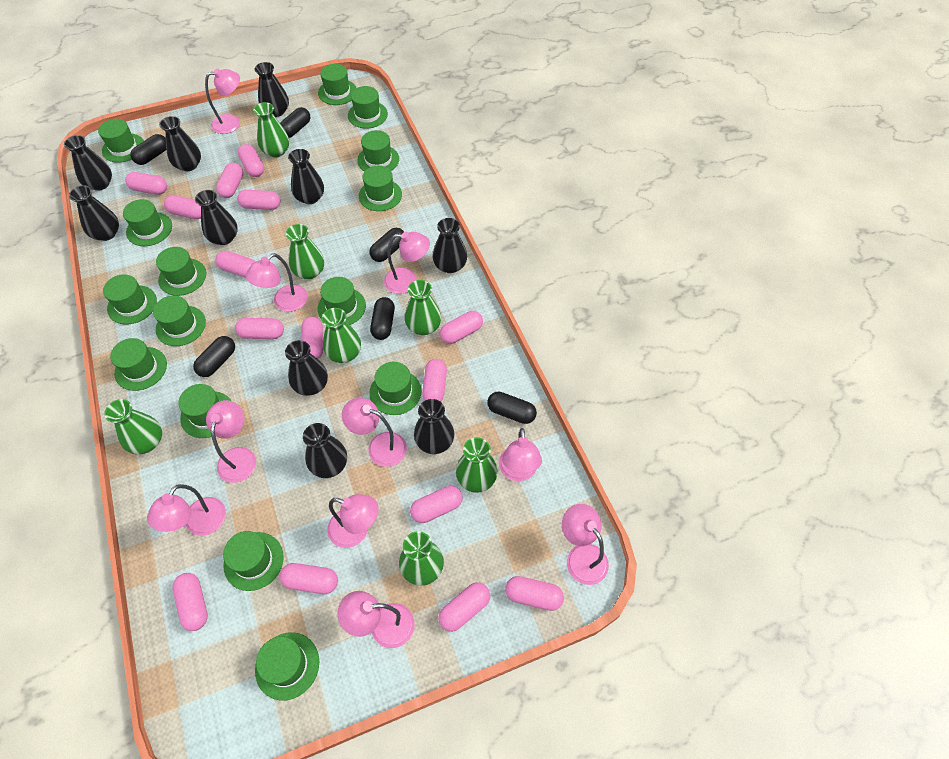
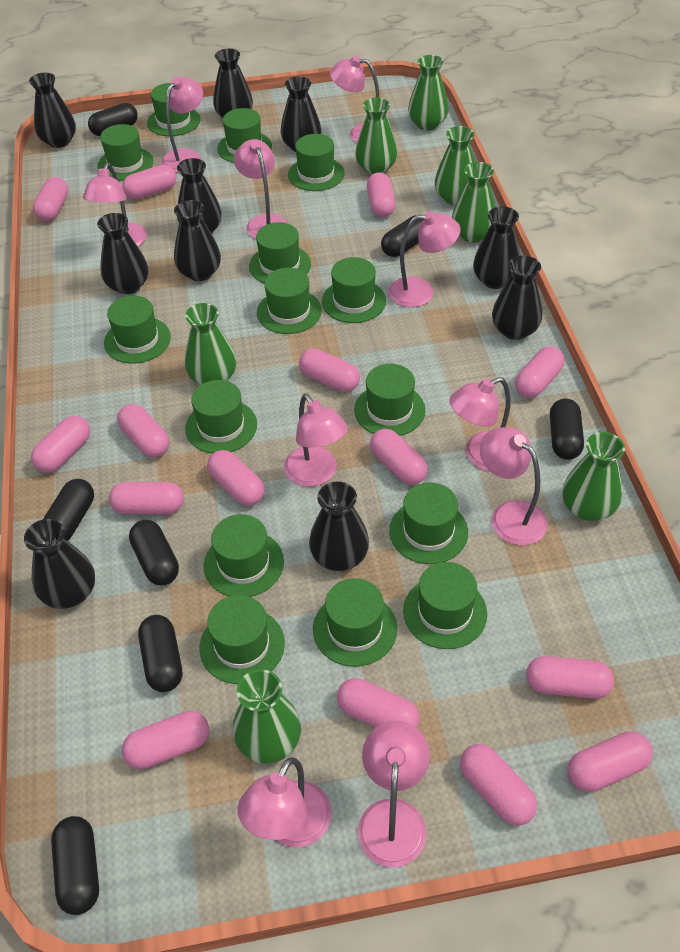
black capsule: 6 -> 7

